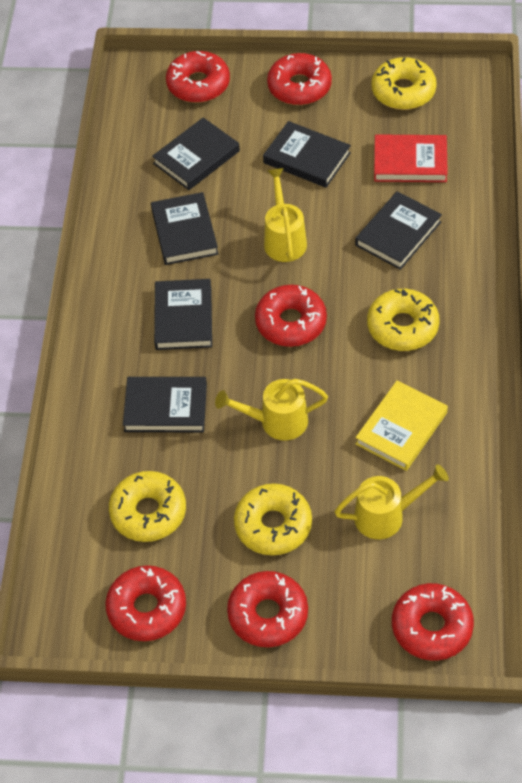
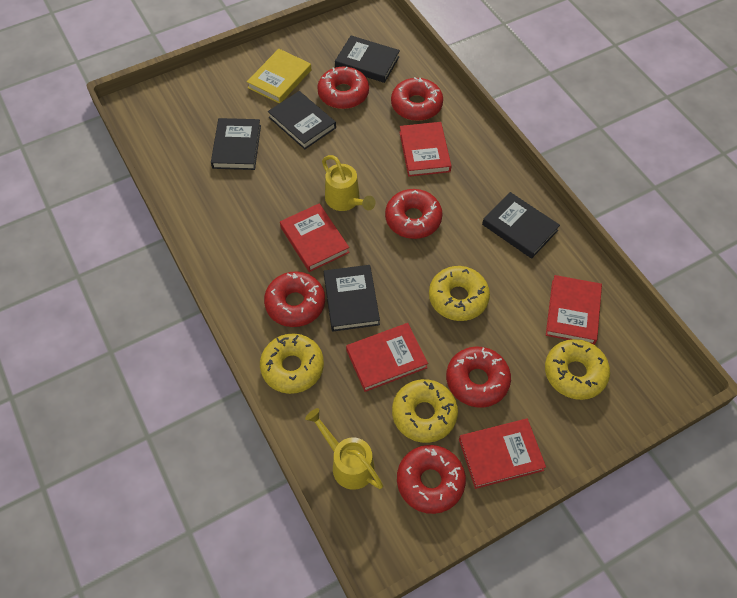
black book: 6 -> 5
red book: 1 -> 5
yellow watering can: 3 -> 2

